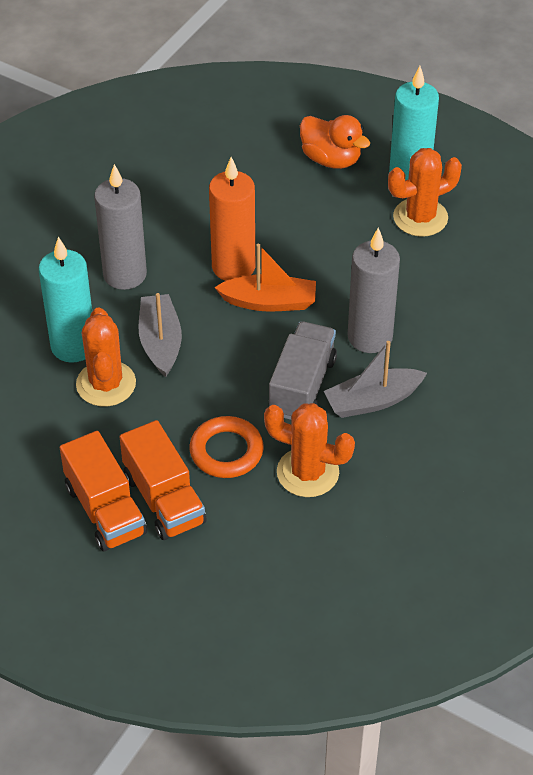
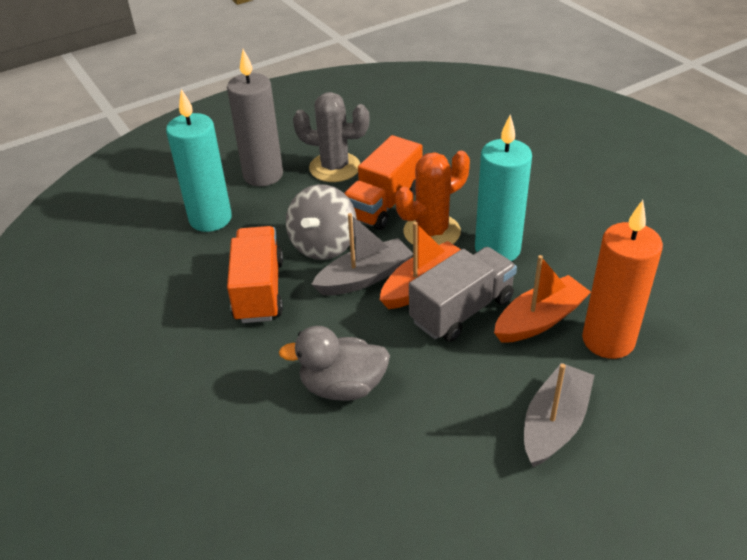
grey cactus: 0 -> 1
grey candle: 2 -> 1
grey duck: 0 -> 1
grey spinning top: 0 -> 1
orange boat: 1 -> 2
orange cactus: 3 -> 1
orange duck: 1 -> 0
orange ring: 1 -> 0

